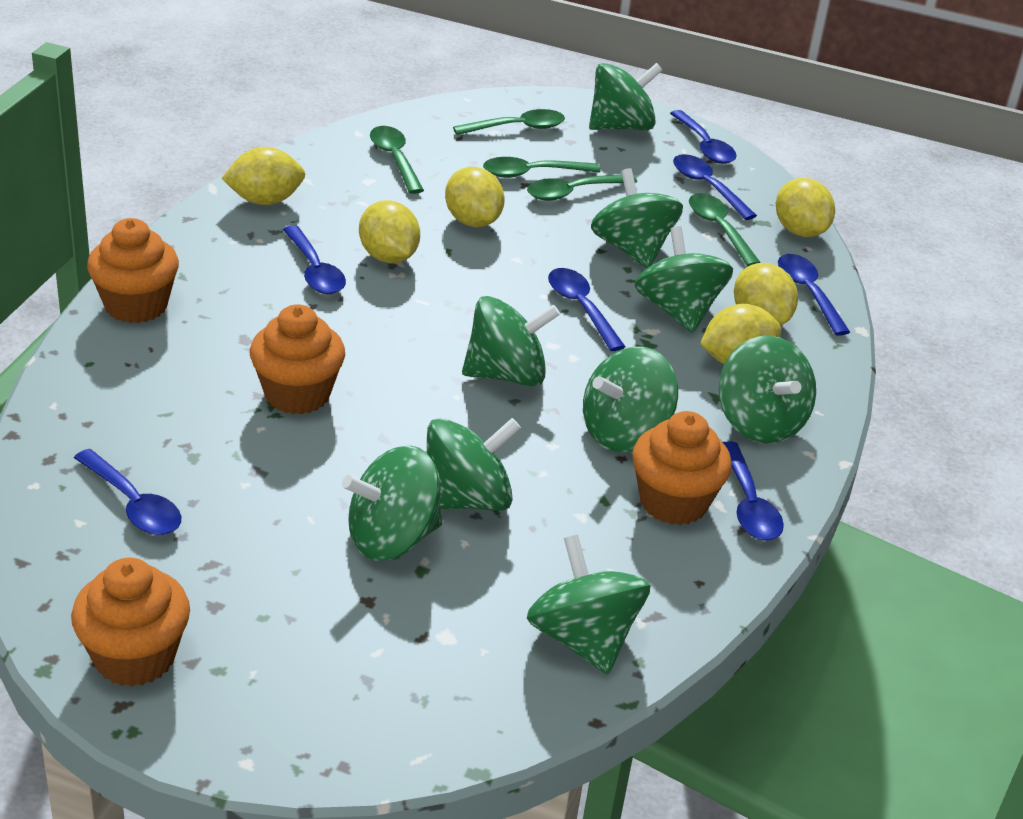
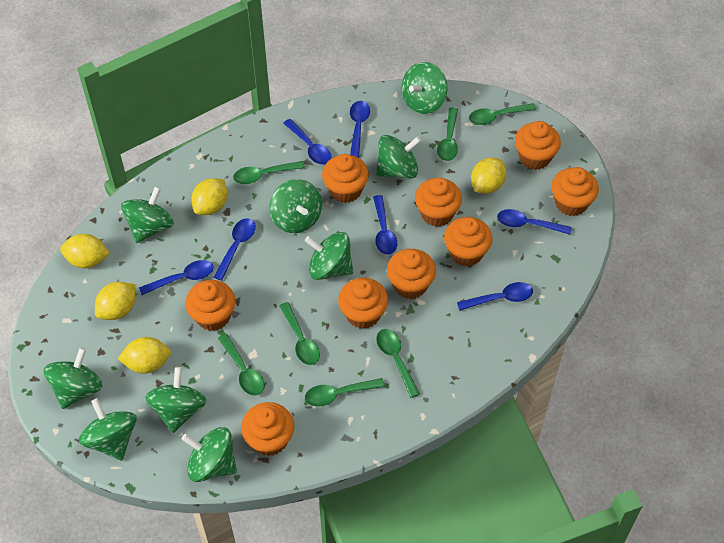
green spoon: 5 -> 7
orange cupcake: 4 -> 9
yellow lemon: 6 -> 5

